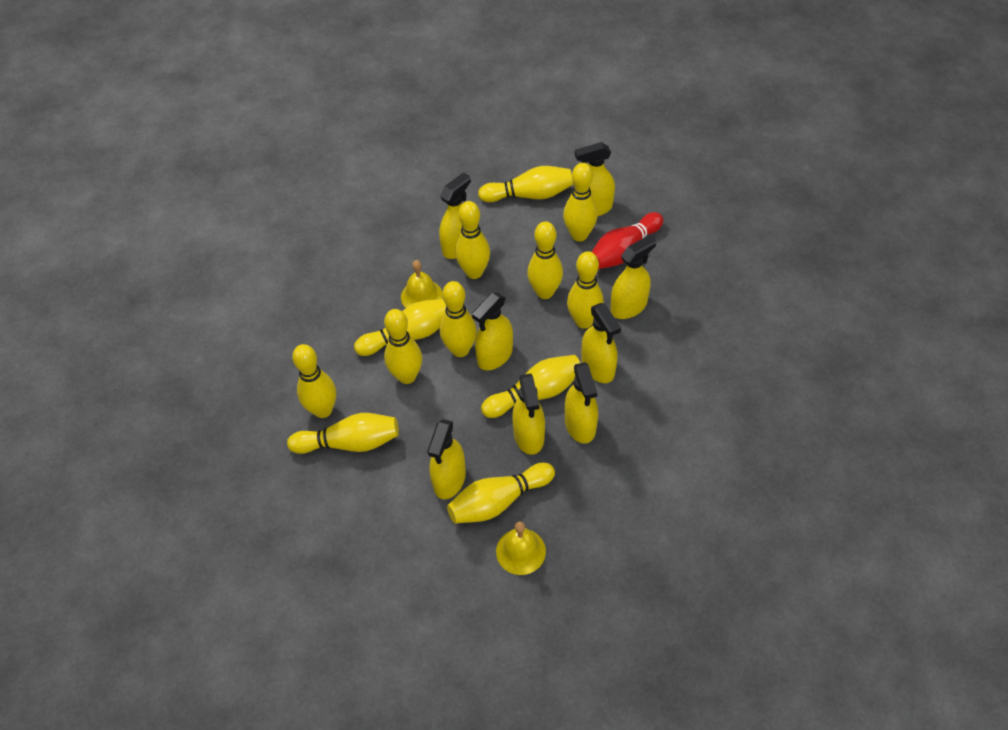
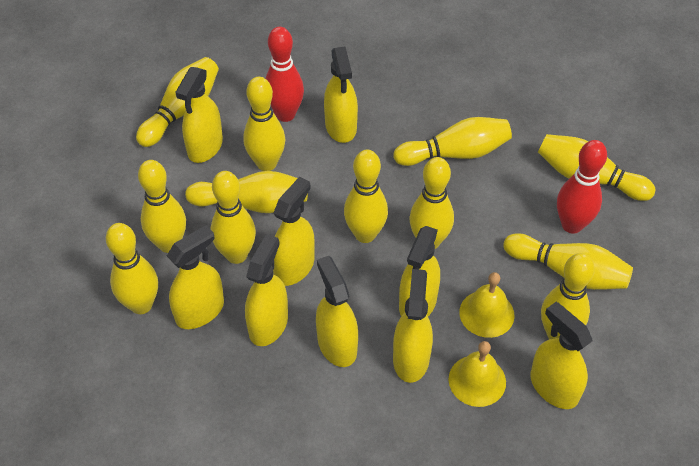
red bowling pin: 1 -> 2
yellow spray bottle: 8 -> 9

